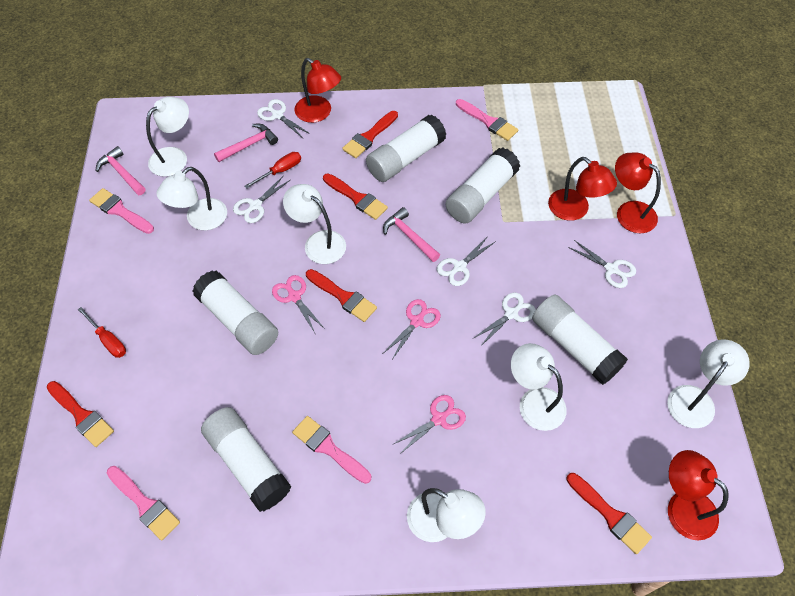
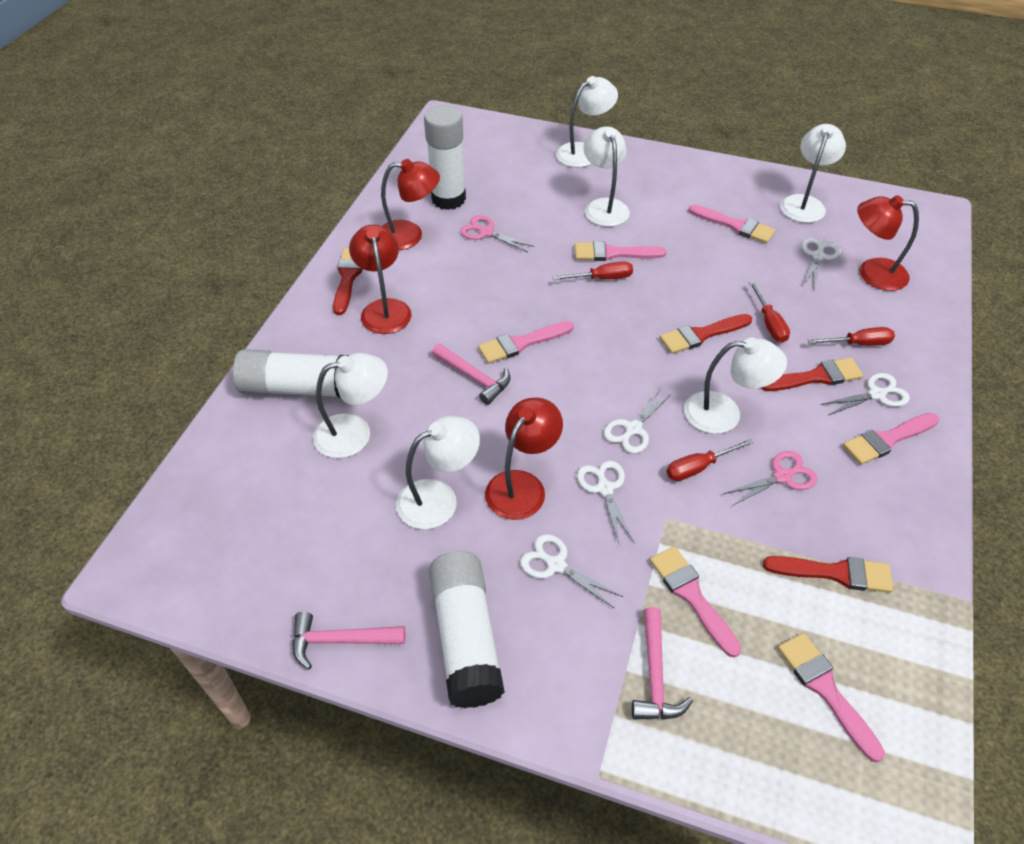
pink brush: 4 -> 6
pink scissors: 3 -> 2
red brush: 5 -> 4
red screwdriver: 2 -> 4
white glue stick: 5 -> 3

